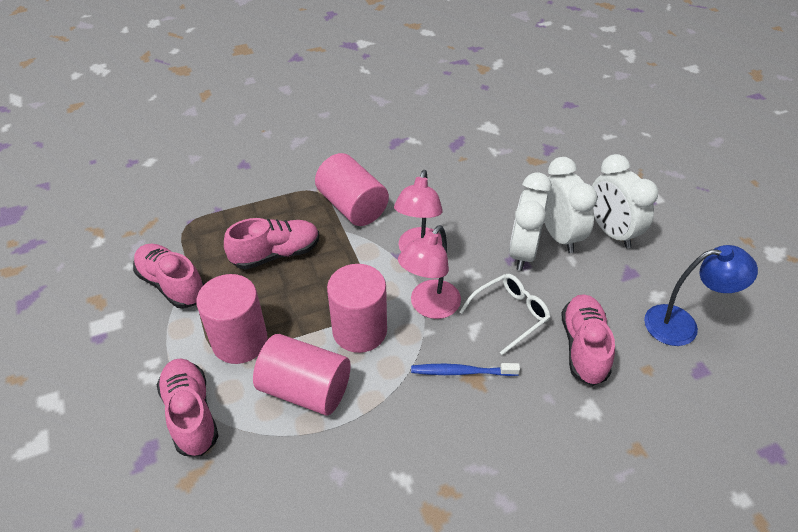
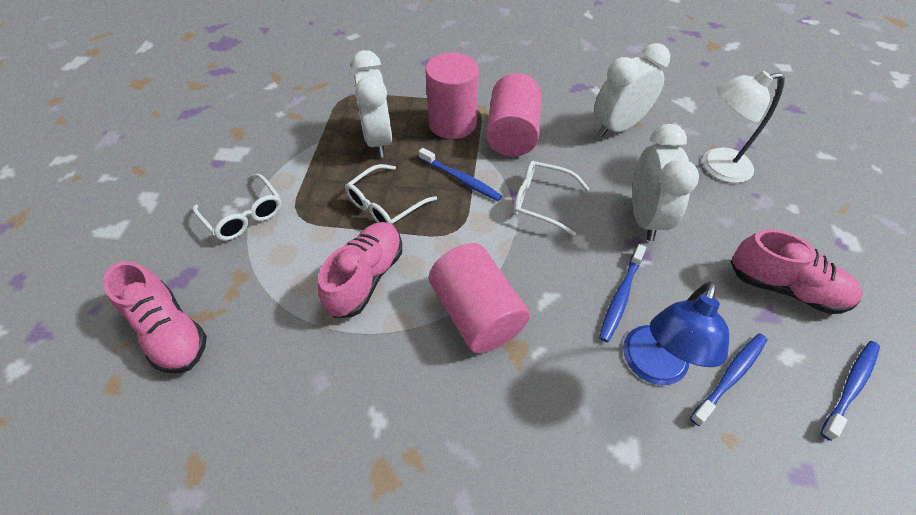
blue toothbrush: 1 -> 4
pink cylinder: 4 -> 3
pink lamp: 2 -> 0
pink shoe: 4 -> 3
white glasses: 1 -> 3
white lamp: 0 -> 1

